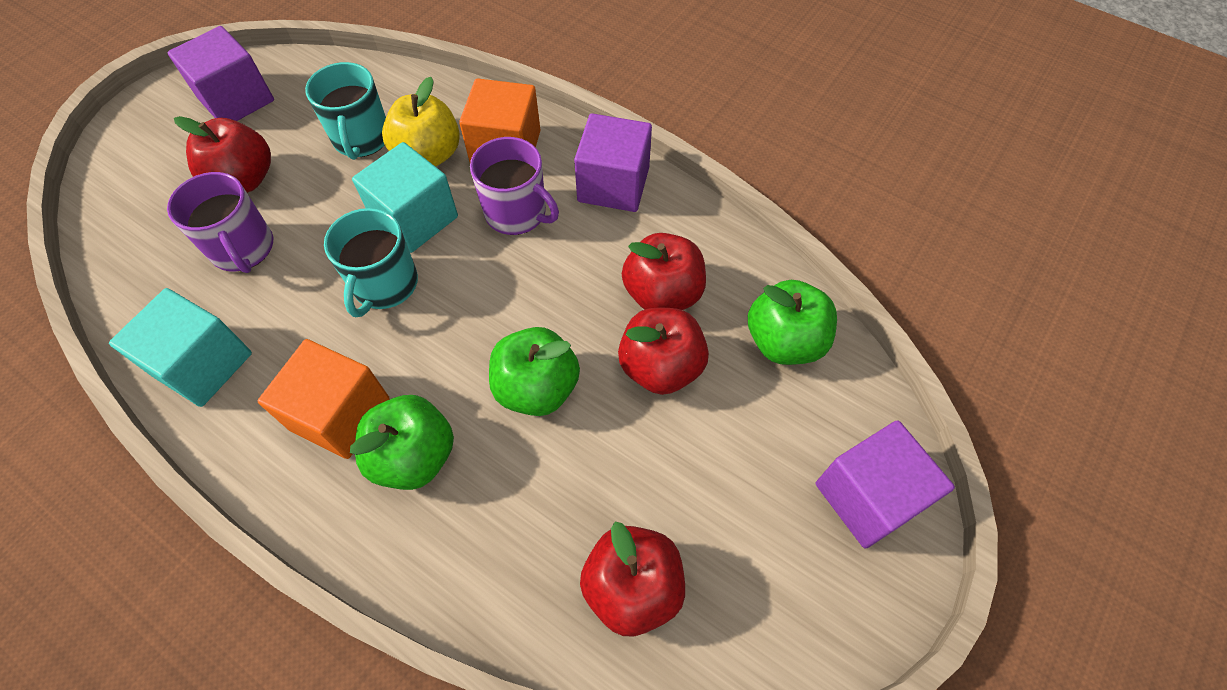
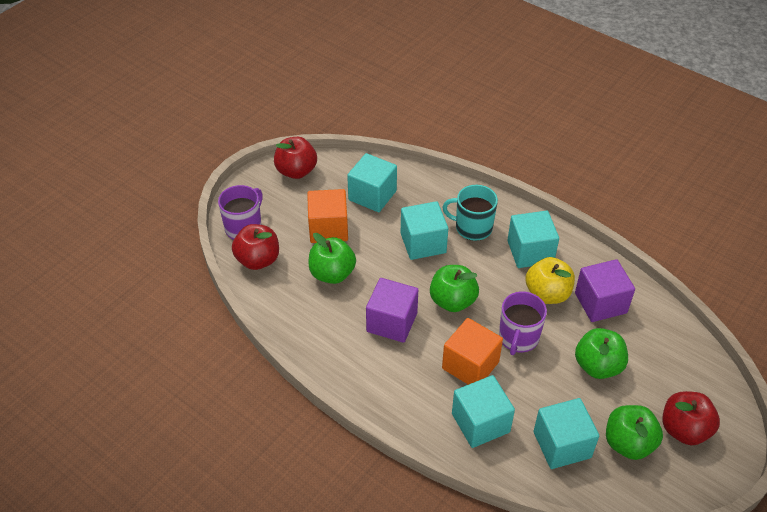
green apple: 3 -> 4
purple cube: 3 -> 2
red apple: 4 -> 3
turquoise cube: 2 -> 5
turquoise mug: 2 -> 1

